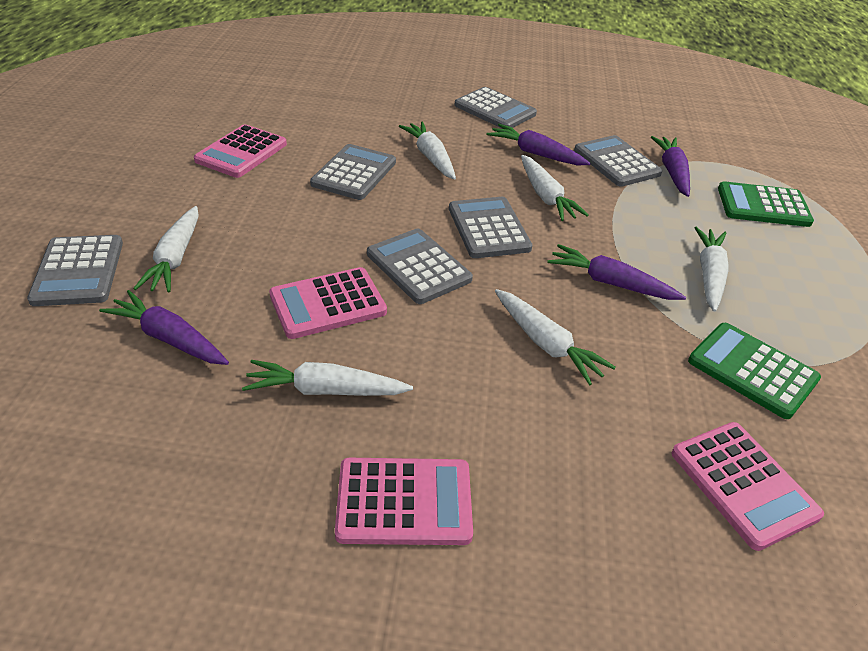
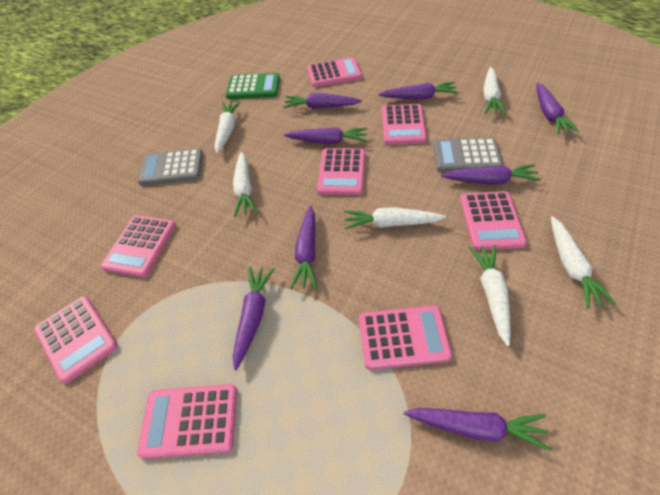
green calculator: 2 -> 1
grey calculator: 6 -> 2
pink calculator: 4 -> 8
purple carrot: 4 -> 8

